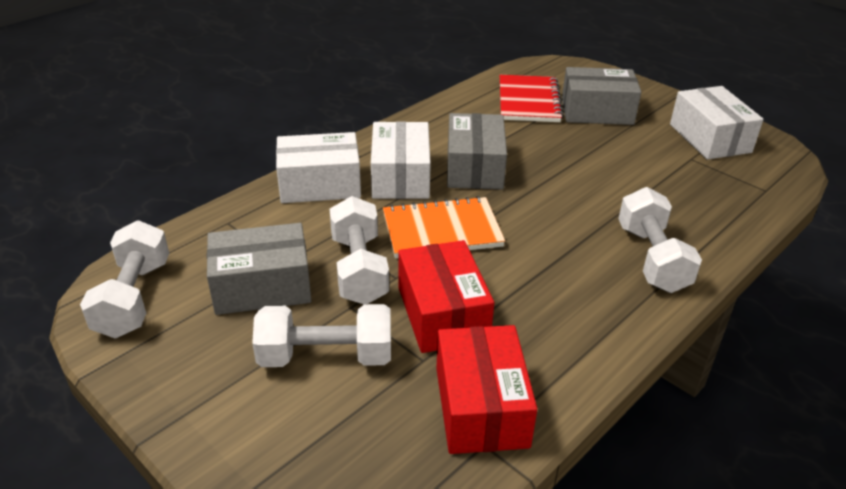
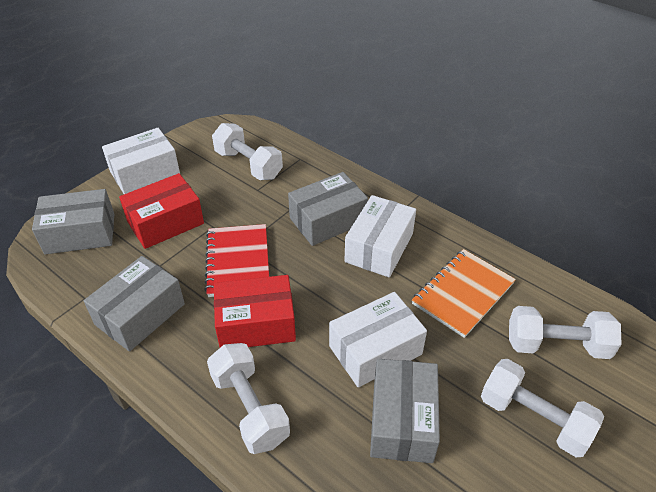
grey box: 3 -> 4

